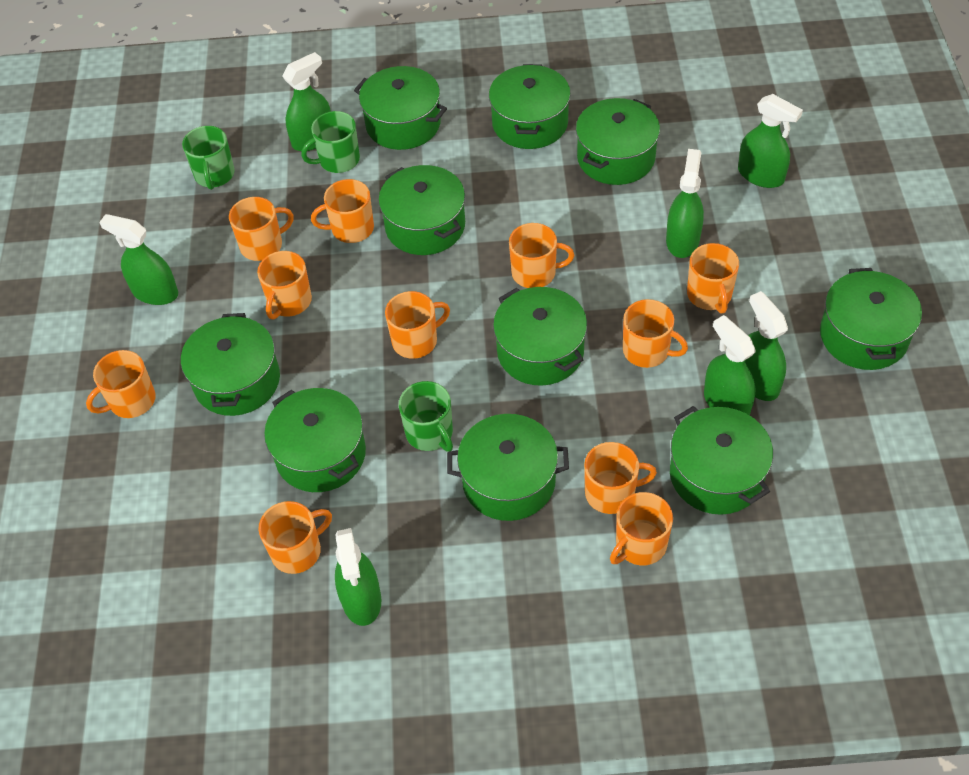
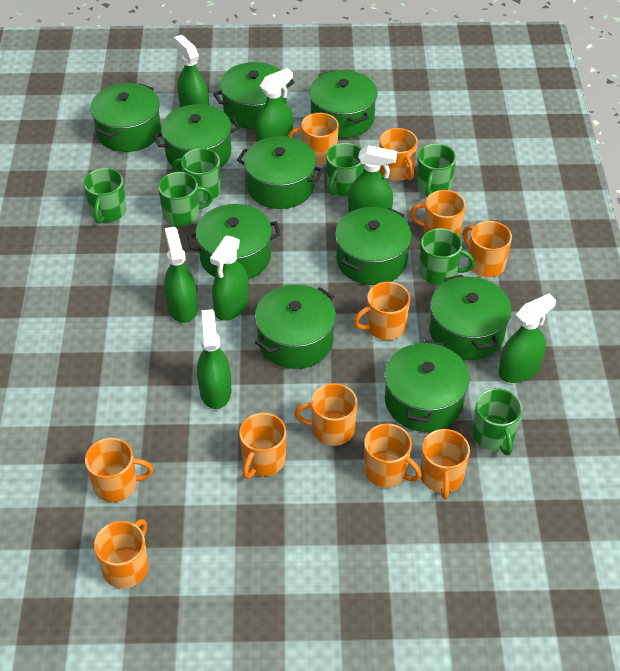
green mug: 3 -> 7

